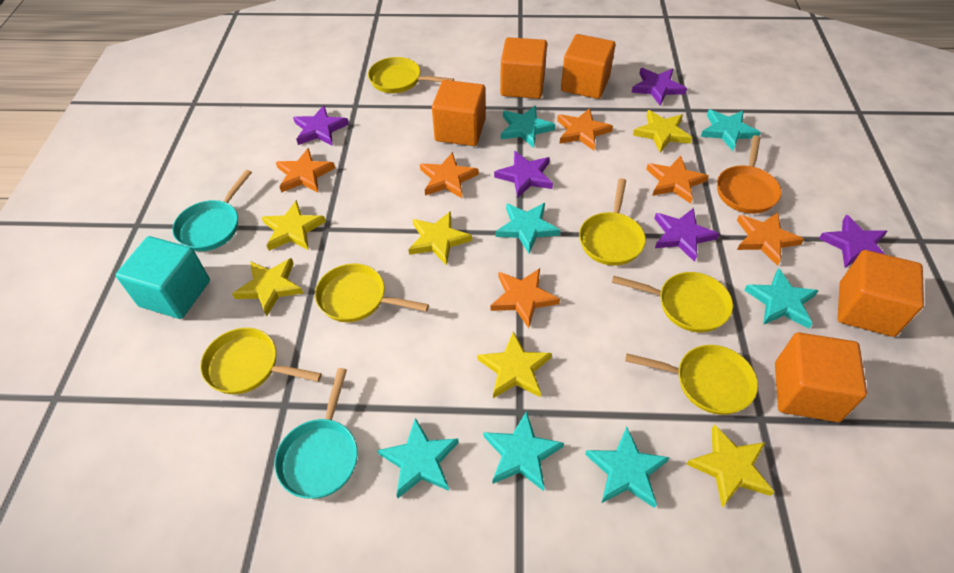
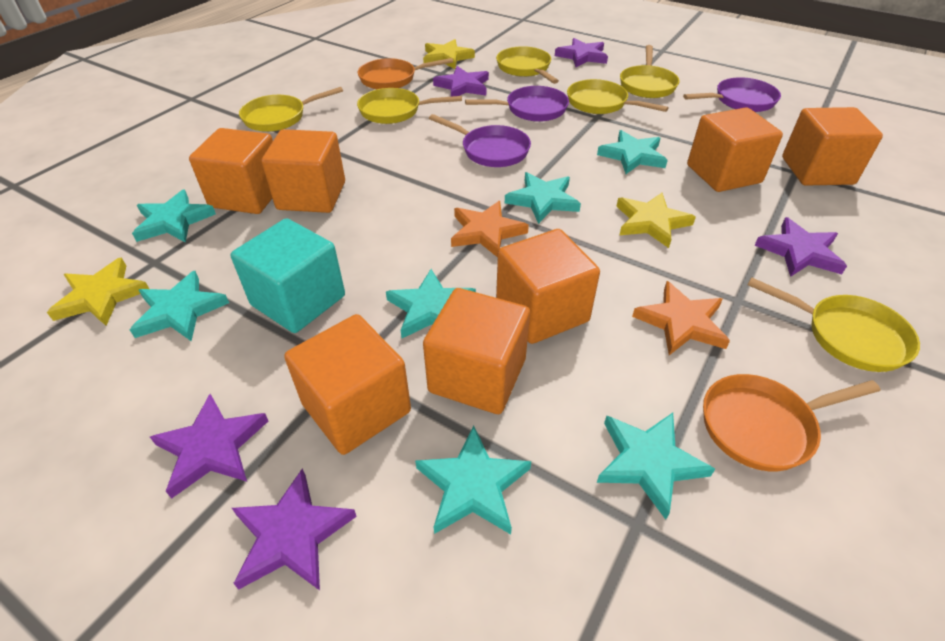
orange cube: 5 -> 7
orange pan: 1 -> 2
orange star: 6 -> 2
purple pan: 0 -> 3
turquoise pan: 2 -> 0
yellow star: 6 -> 3

